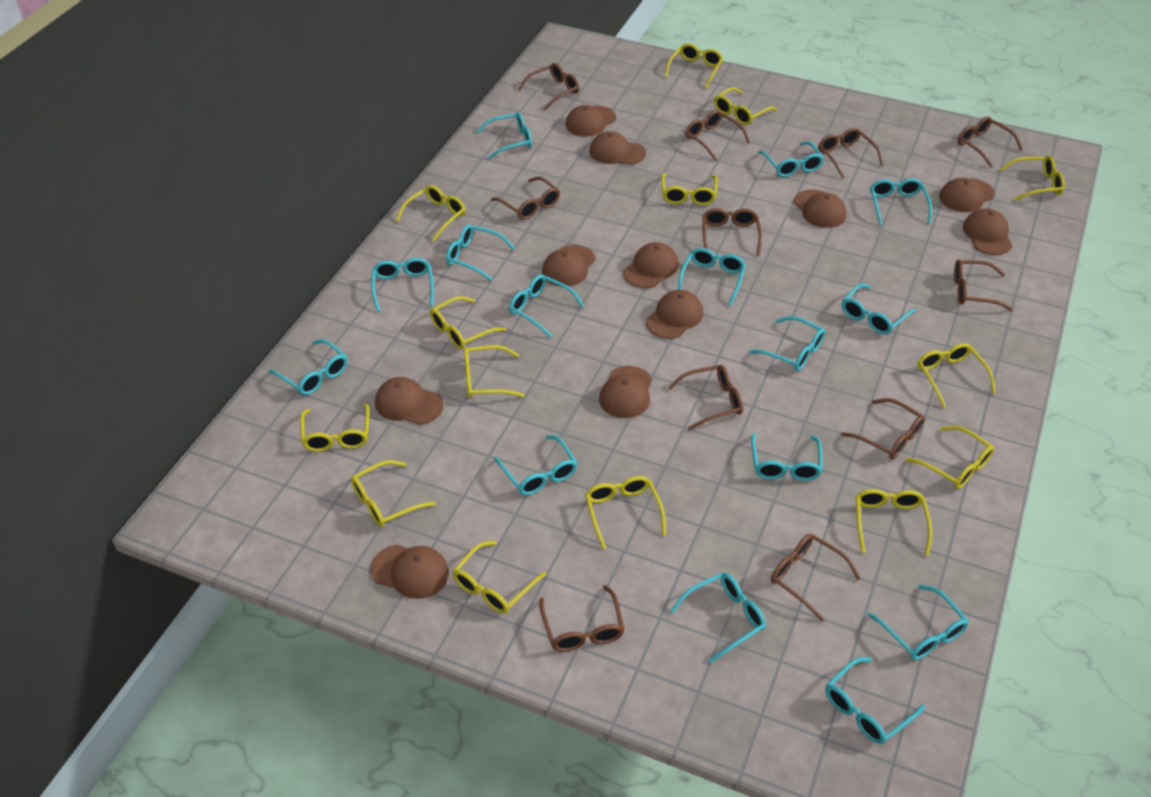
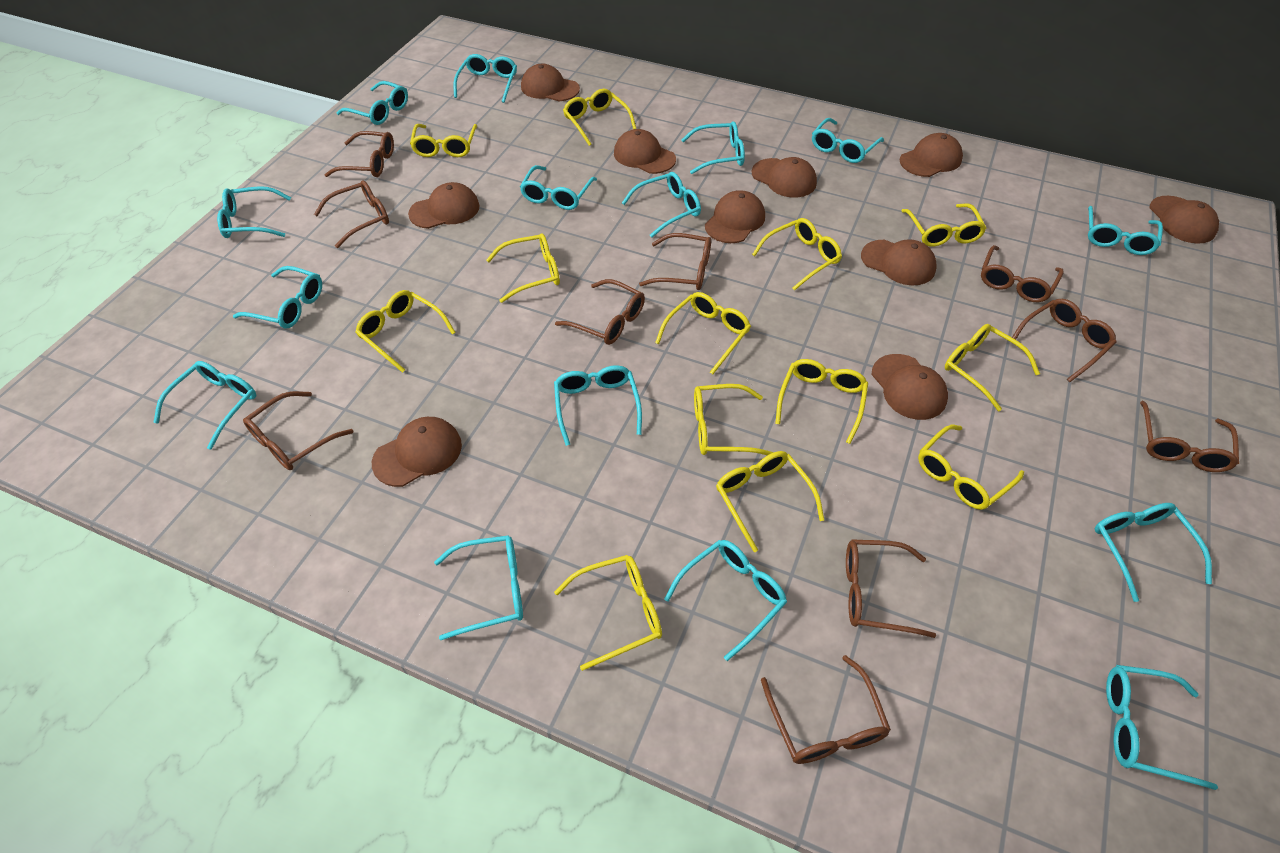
brown cap: 11 -> 10
brown glasses: 11 -> 10
yellow glasses: 14 -> 13

